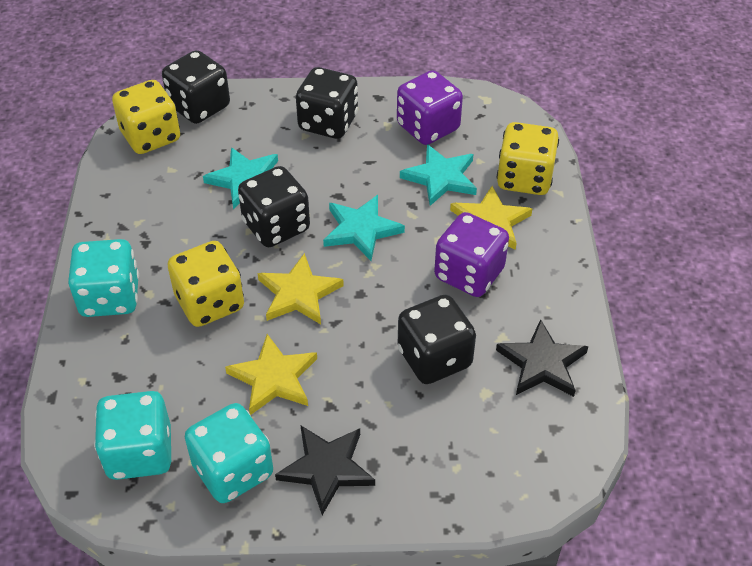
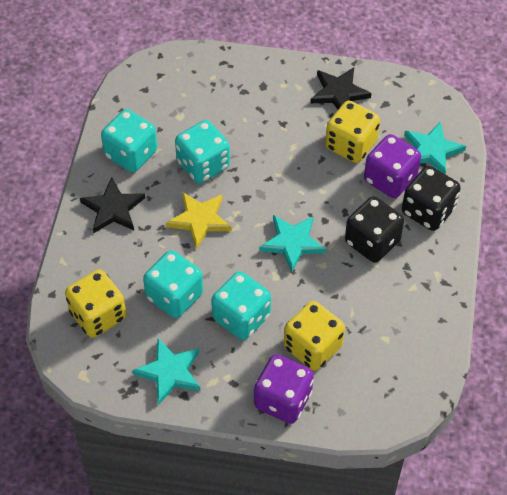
black dice: 4 -> 2
turquoise dice: 3 -> 4
yellow star: 3 -> 1

